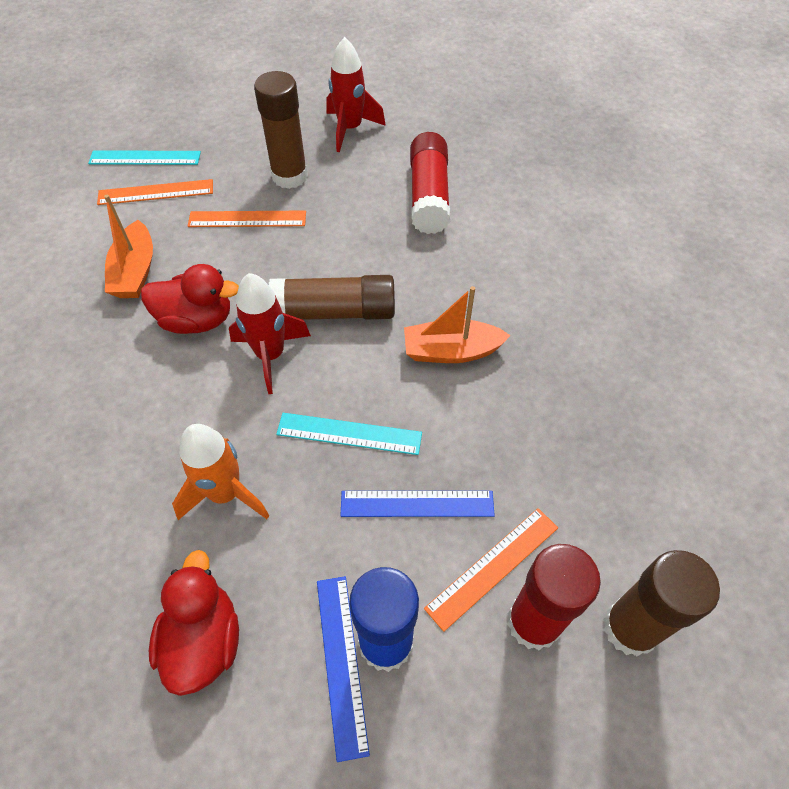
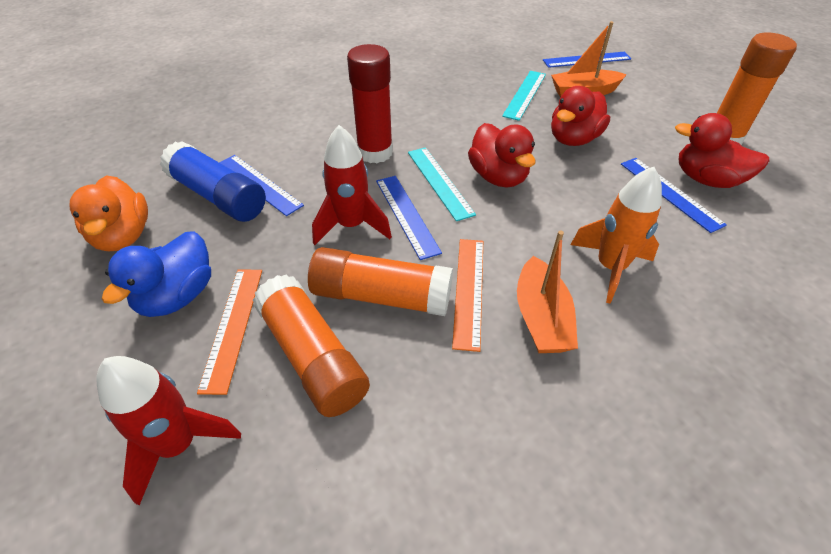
blue duck: 0 -> 1
blue ruler: 2 -> 4
brown glue stick: 3 -> 0
orange duck: 0 -> 1
orange glue stick: 0 -> 3
orange ruler: 3 -> 2
red duck: 2 -> 3
red glue stick: 2 -> 1

